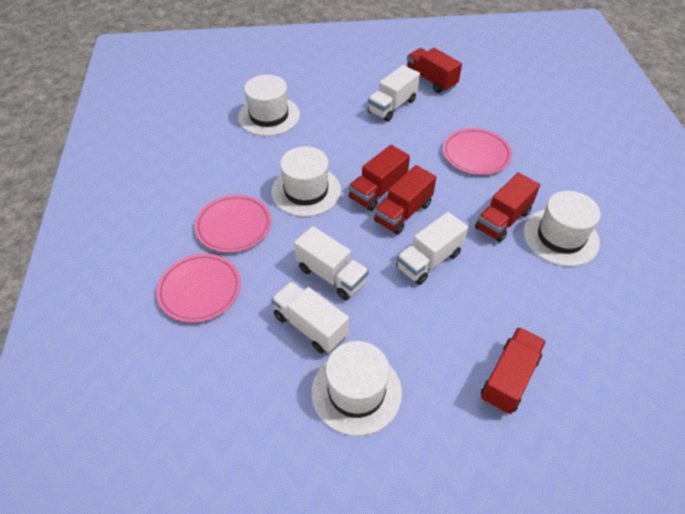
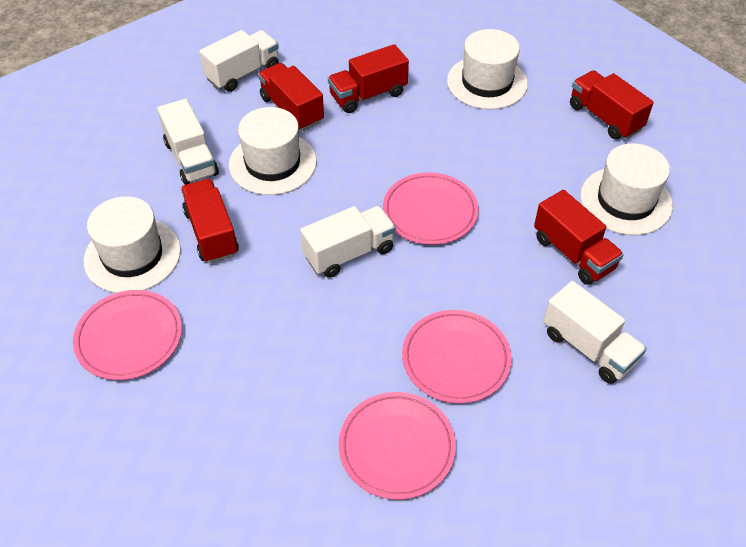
pink plate: 3 -> 4

